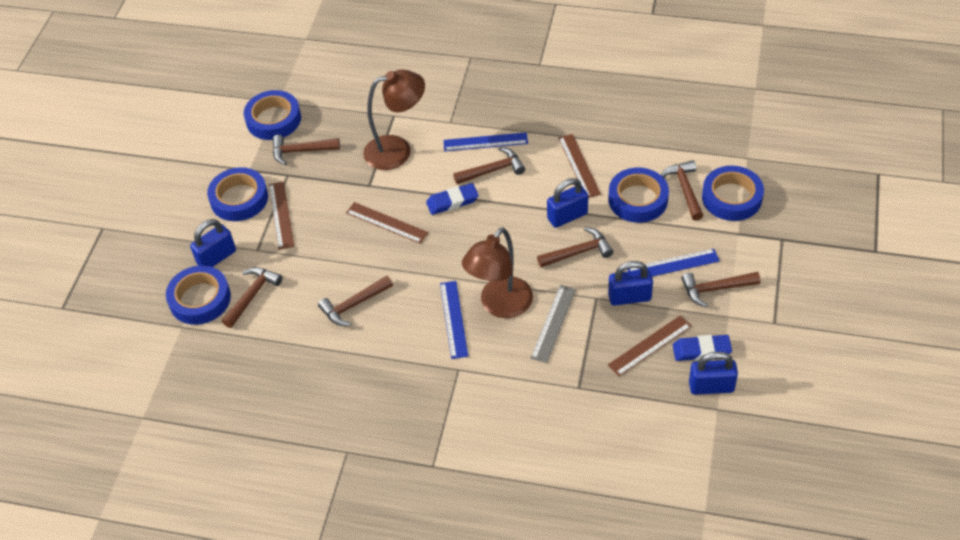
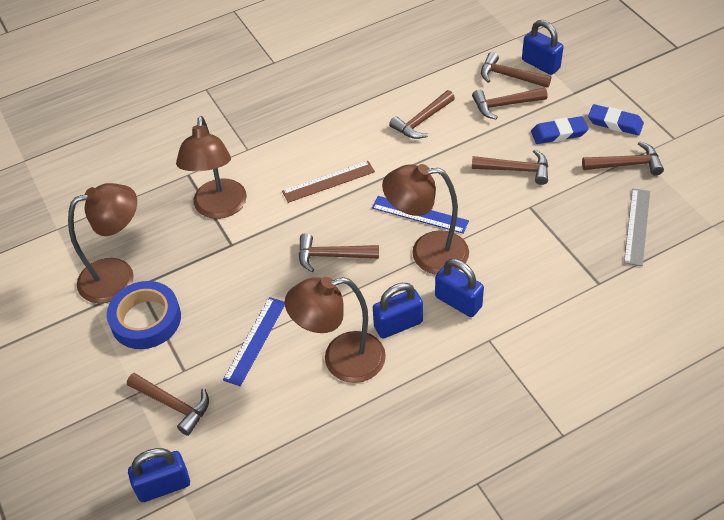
blue ruler: 3 -> 2
blue tape: 5 -> 1
brown lamp: 2 -> 4
brown ruler: 4 -> 1

